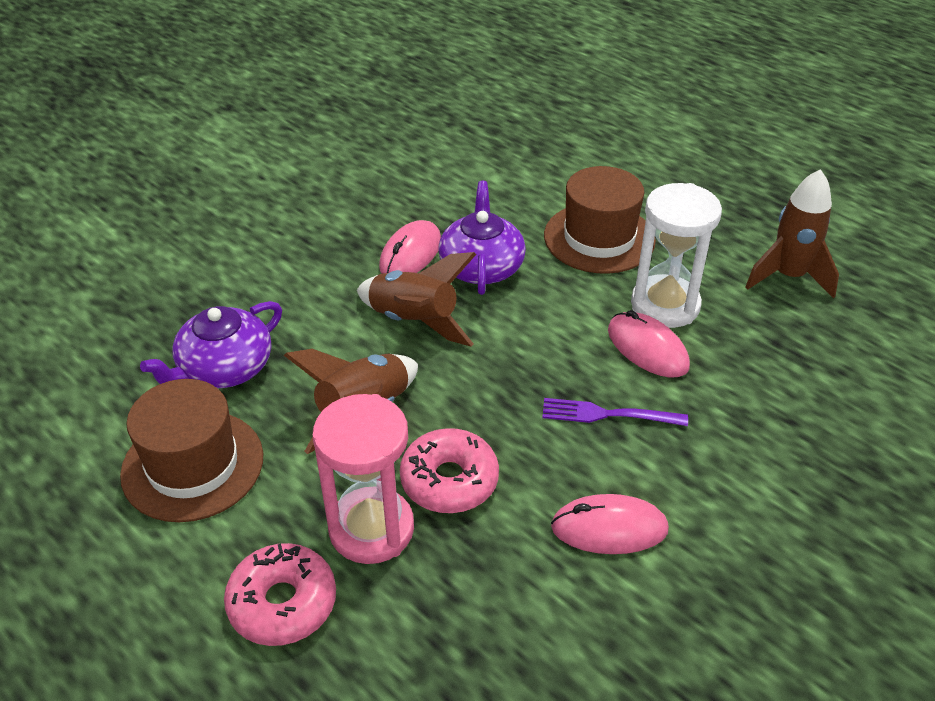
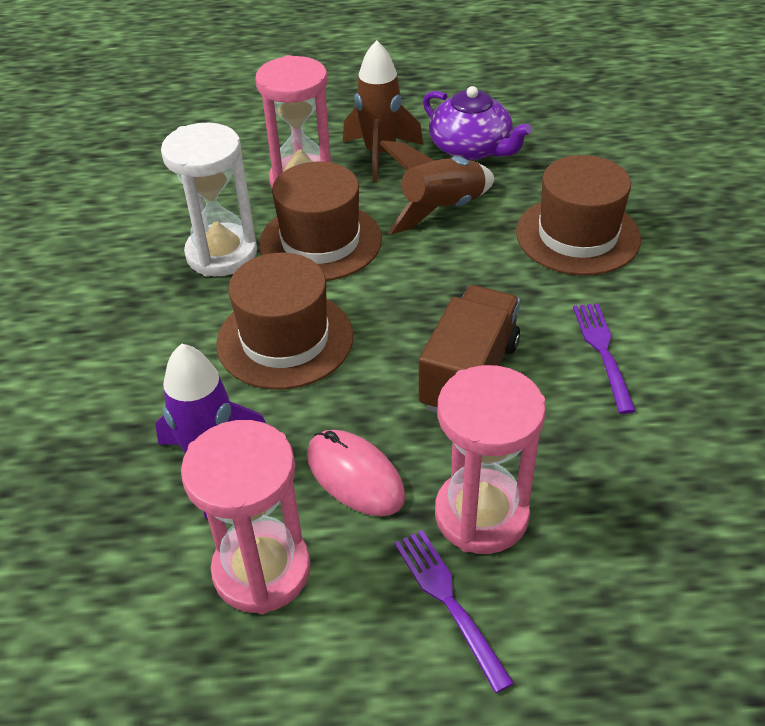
brown hat: 2 -> 3
brown rocket: 3 -> 2
brown truck: 0 -> 1
pink donut: 2 -> 0
pink hourglass: 1 -> 3
pink mouse: 3 -> 1
purple fork: 1 -> 2
purple rocket: 0 -> 1
purple teapot: 2 -> 1

